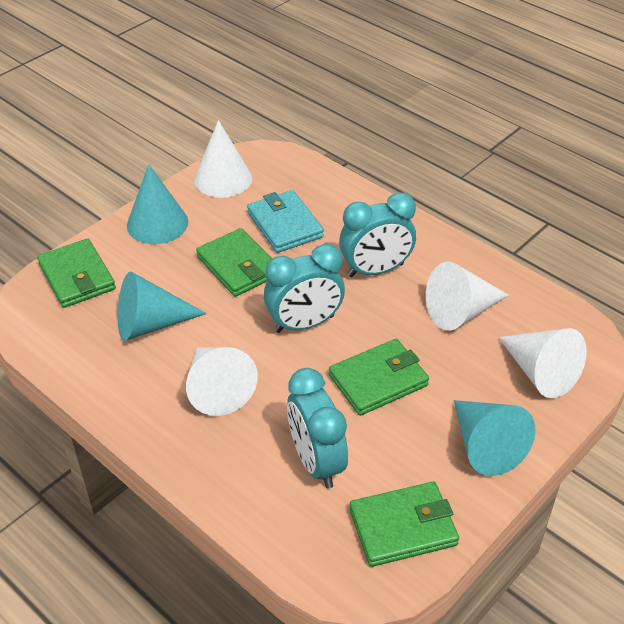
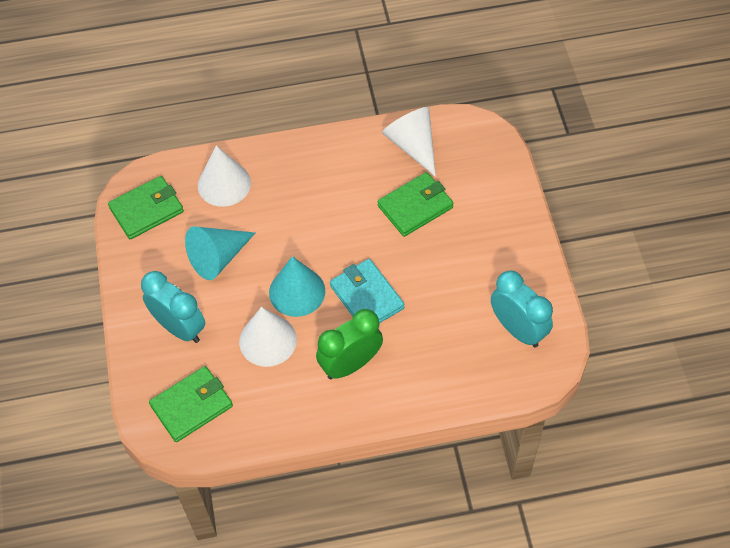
green clock: 0 -> 1
green wallet: 4 -> 3
turquoise clock: 3 -> 2
turquoise cone: 3 -> 2
white cone: 4 -> 3

